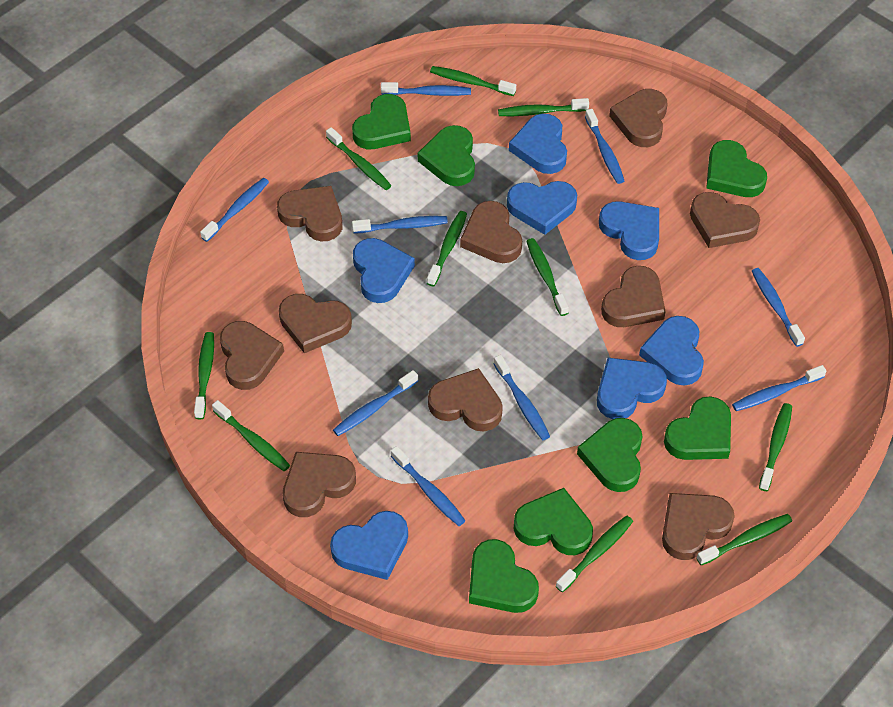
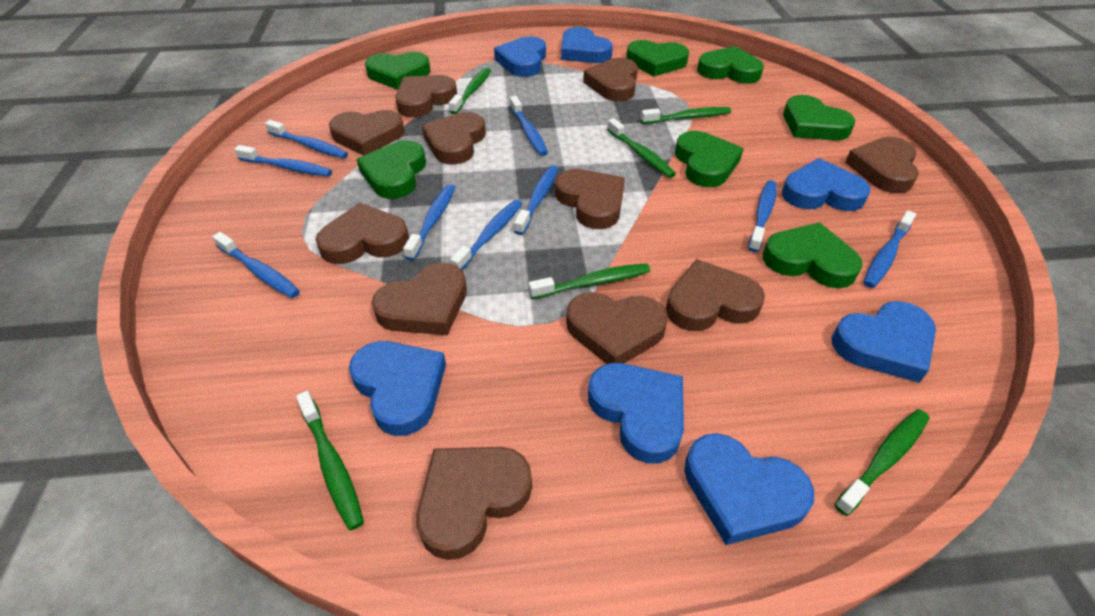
brown heart: 10 -> 11
green toothbrush: 10 -> 6

